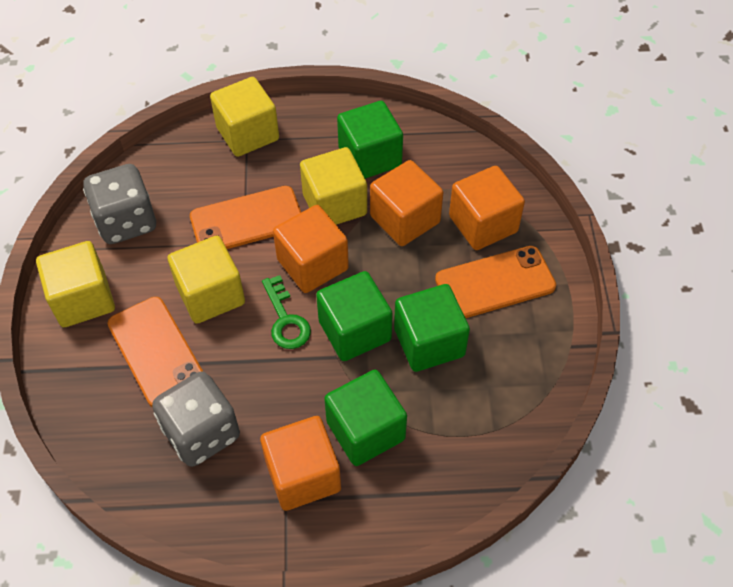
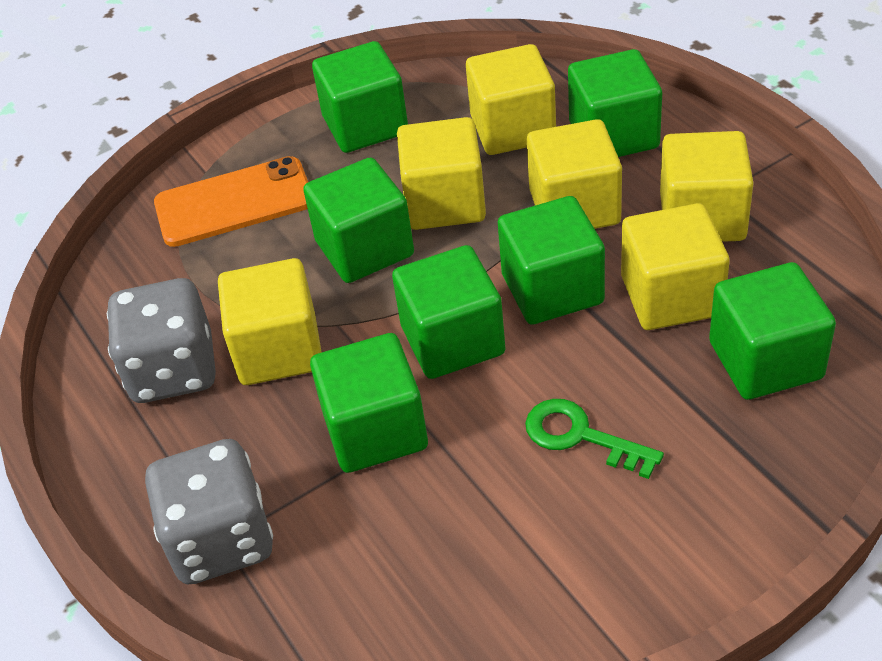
green cube: 4 -> 7
orange cube: 4 -> 0
orange phone: 3 -> 1
yellow cube: 4 -> 6

